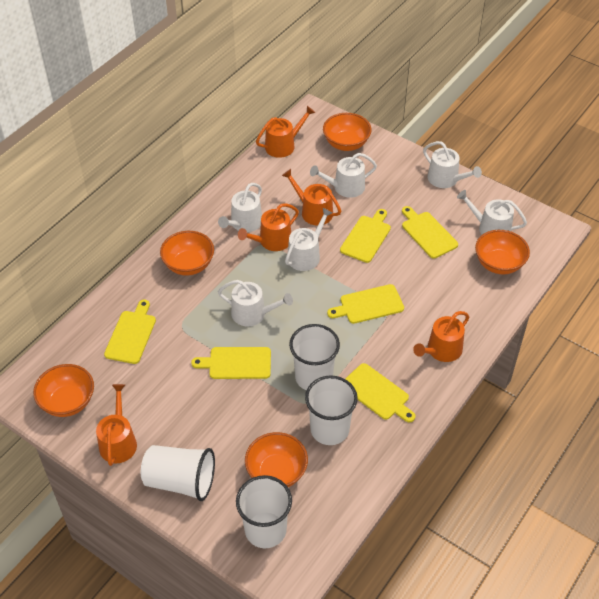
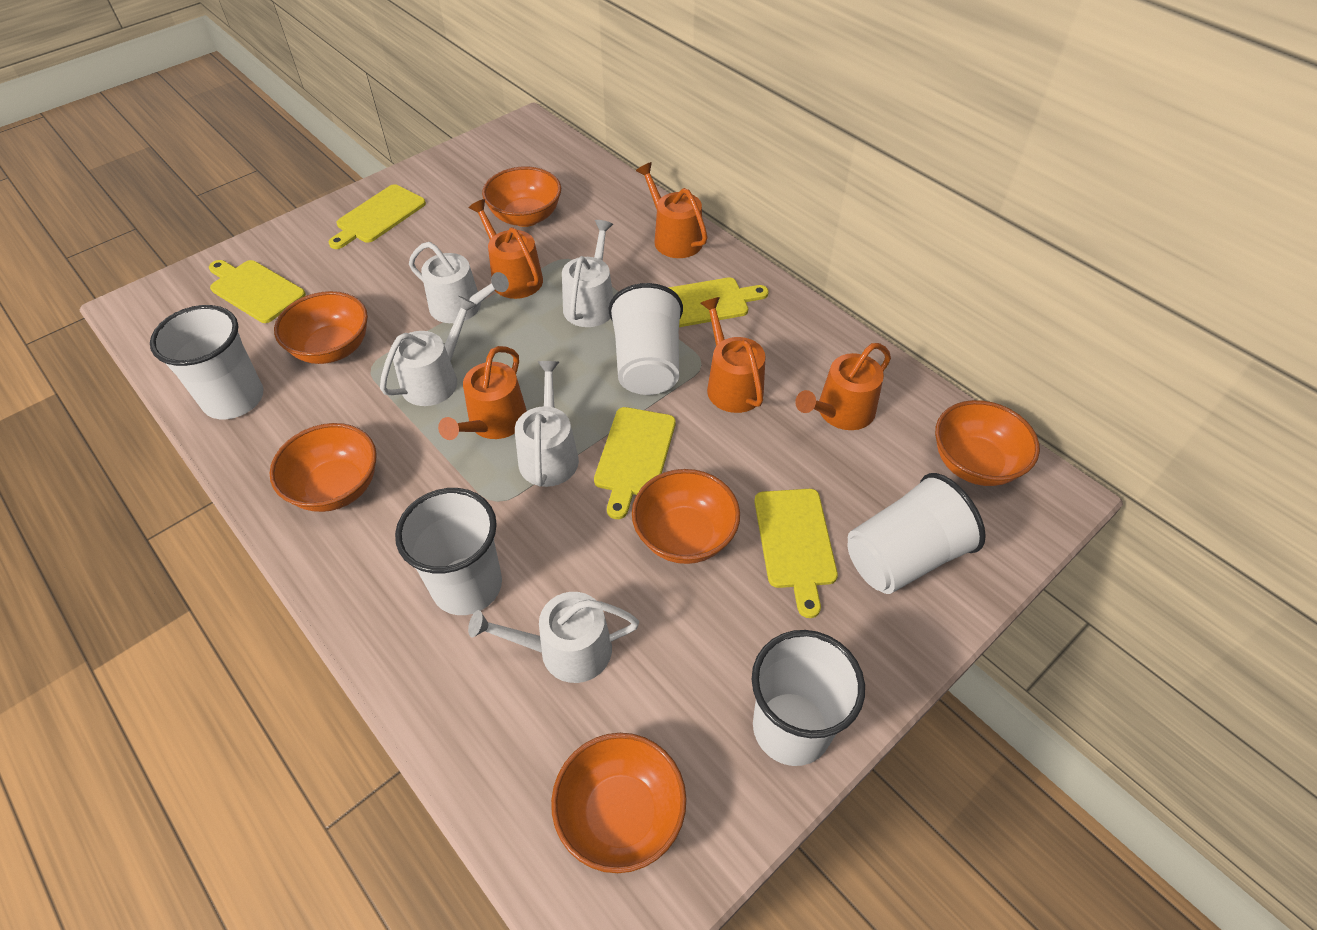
orange bowl: 5 -> 6
white cup: 4 -> 5
white watering can: 6 -> 5
yellow cutting board: 6 -> 5

